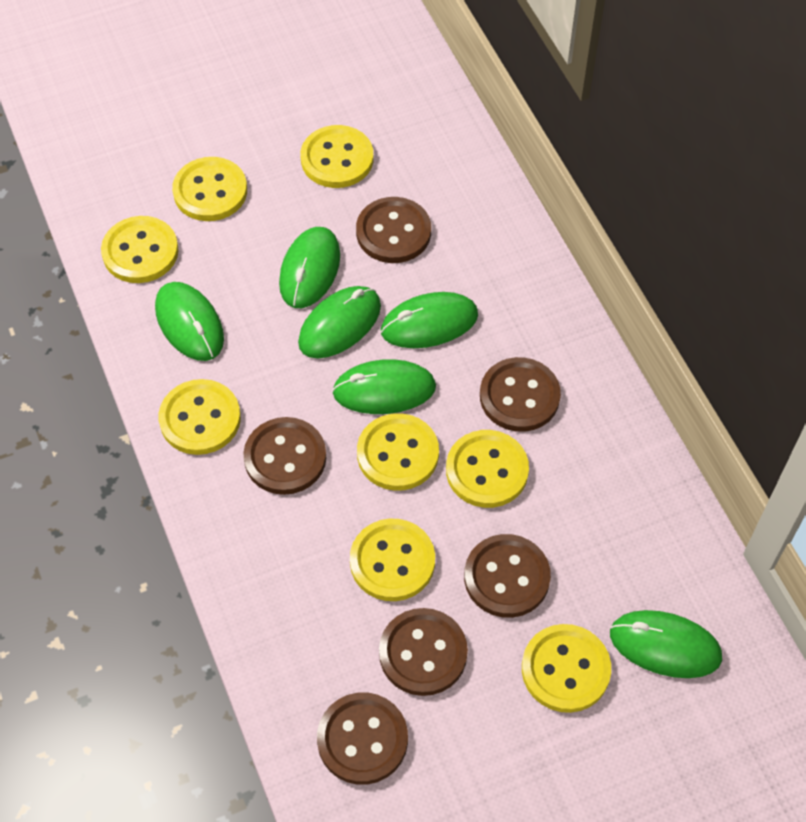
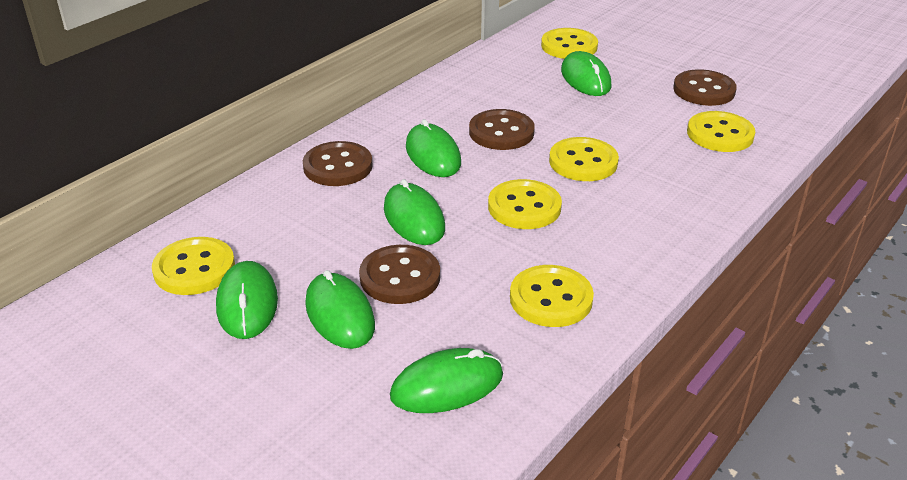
brown button: 6 -> 4
yellow button: 8 -> 6

